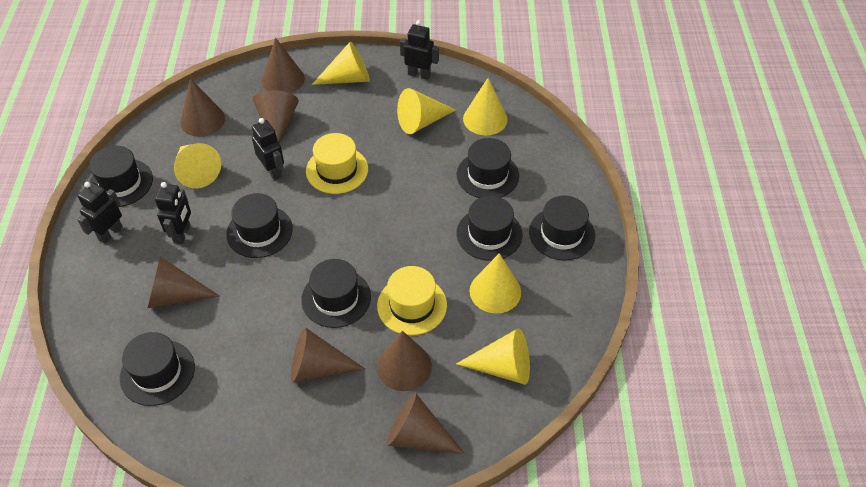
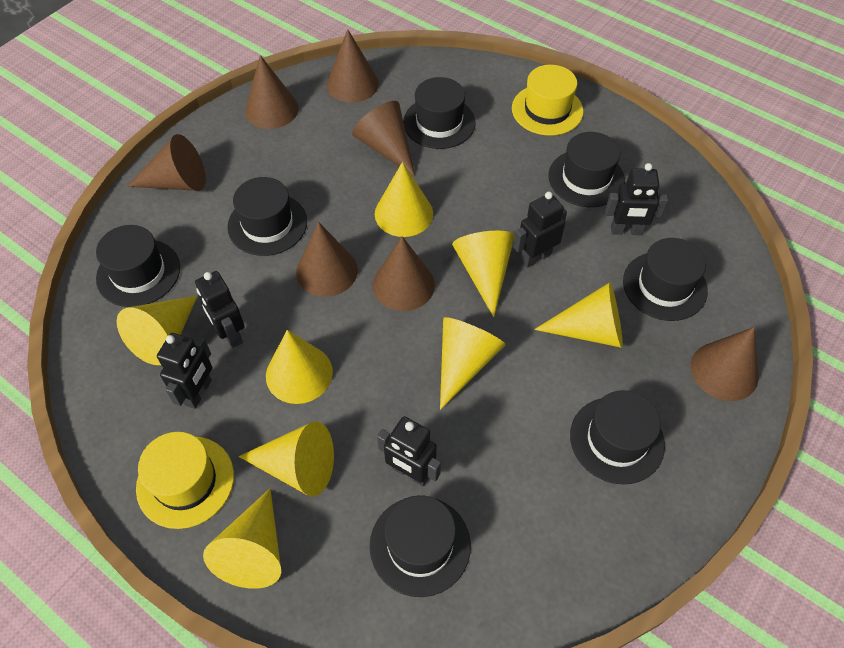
black robot: 4 -> 5
yellow cone: 6 -> 8

